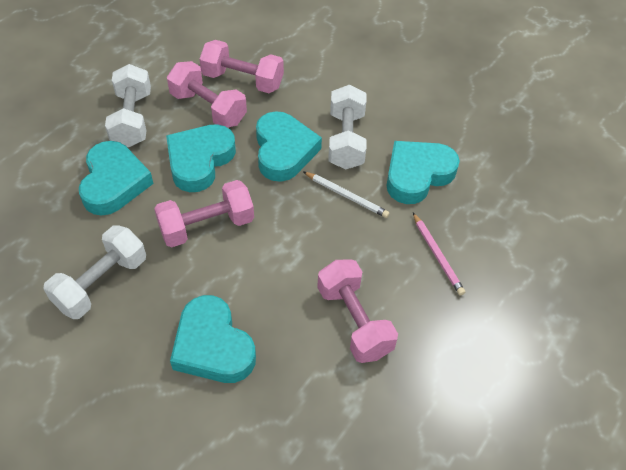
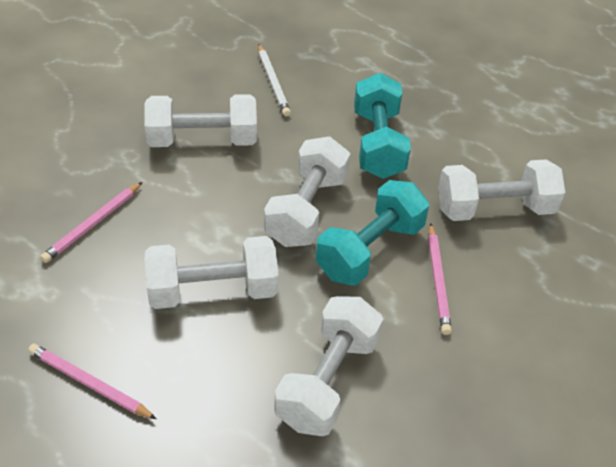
pink dumbbell: 4 -> 0
pink pencil: 1 -> 3
turquoise dumbbell: 0 -> 2
turquoise heart: 5 -> 0
white dumbbell: 3 -> 5

